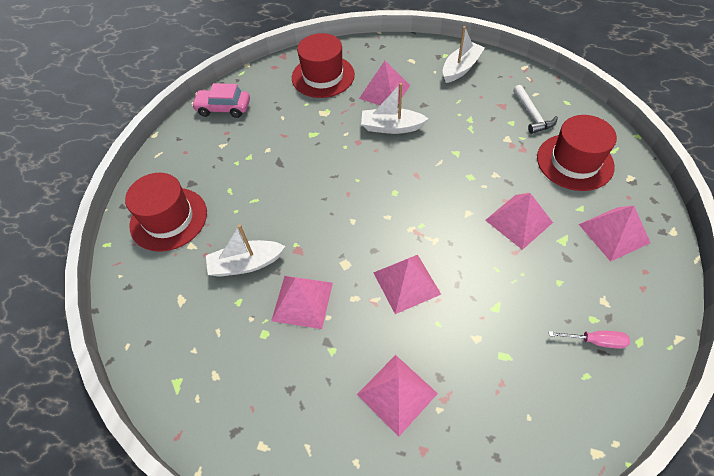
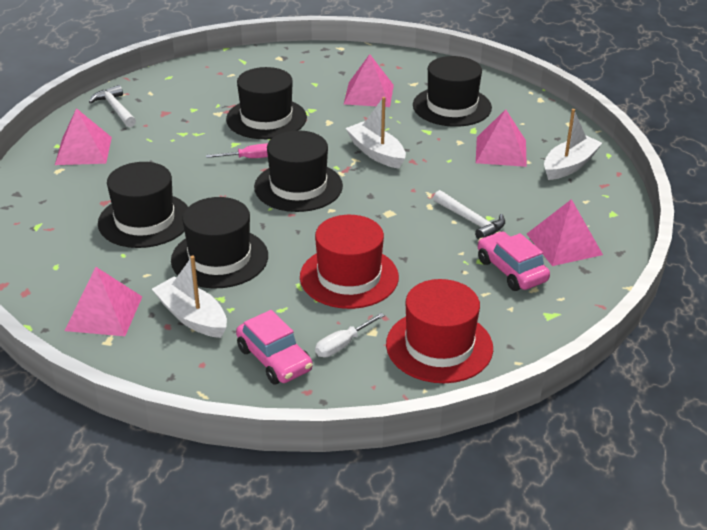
black hat: 0 -> 5
pink car: 1 -> 2
pink pyramid: 6 -> 5
red hat: 3 -> 2
white hammer: 1 -> 2
white screwdriver: 0 -> 1

